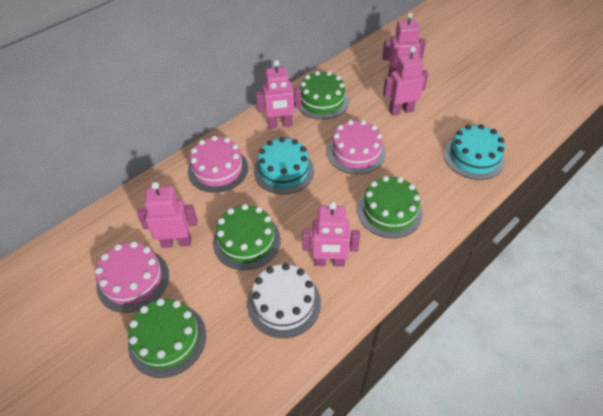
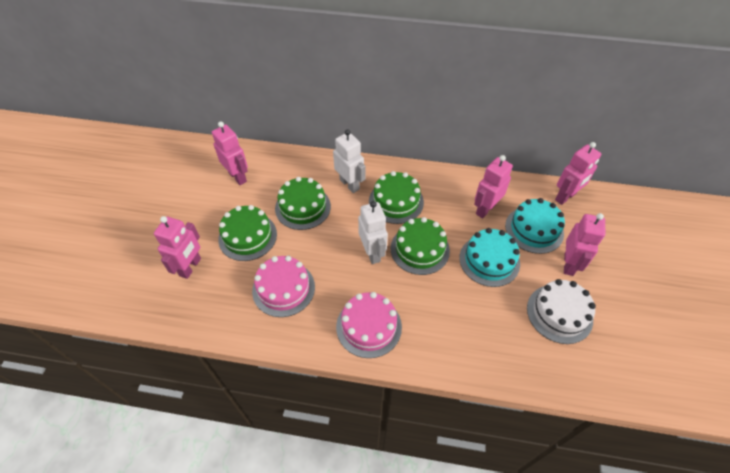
pink cake: 3 -> 2
white robot: 0 -> 2

